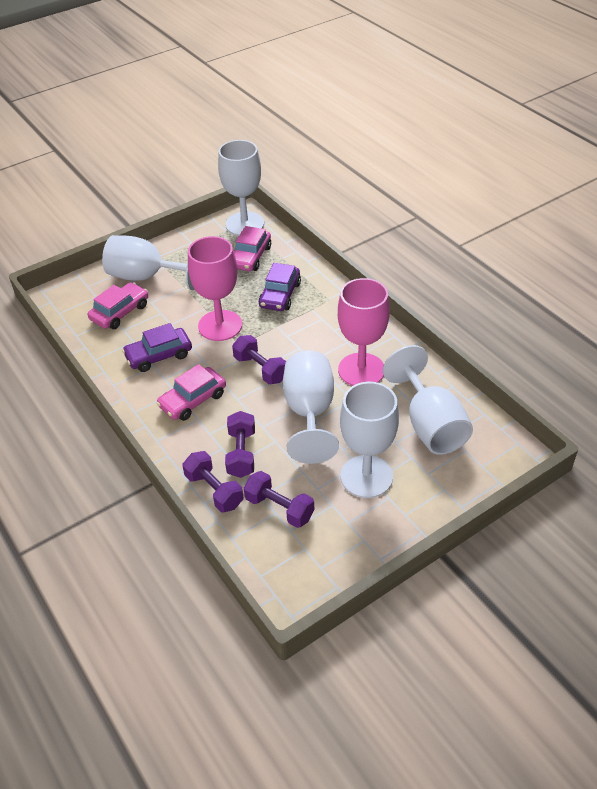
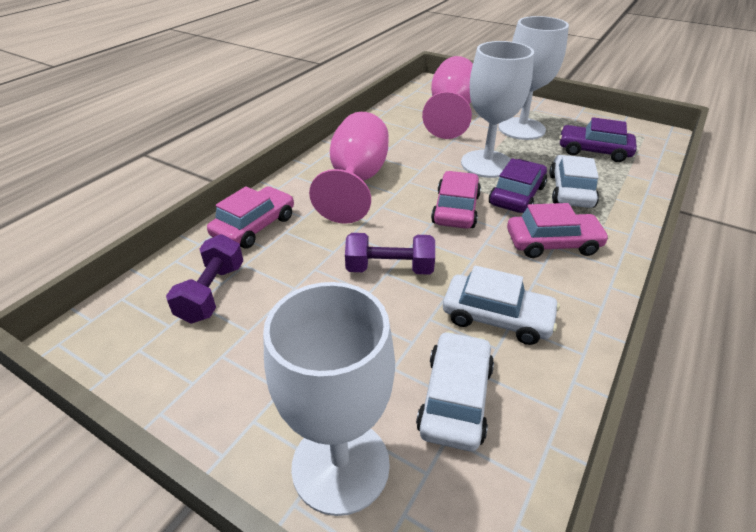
purple dumbbell: 4 -> 2
white car: 0 -> 3
white goblet: 5 -> 3

